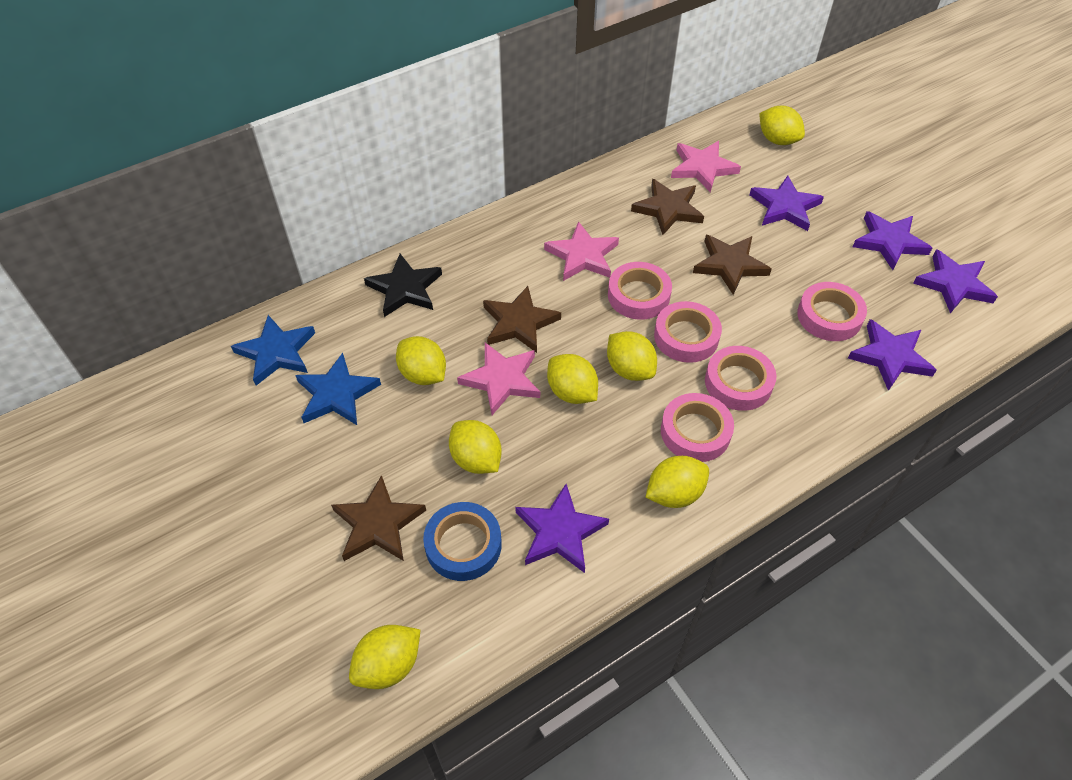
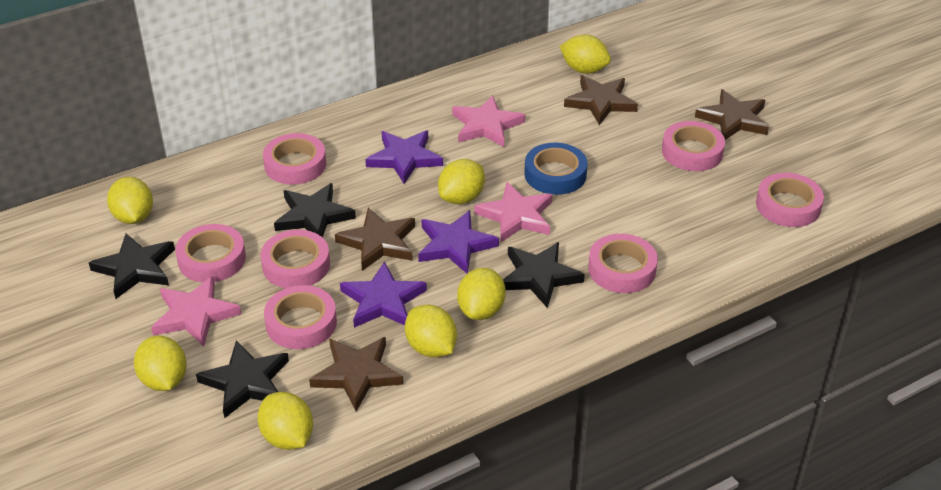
black star: 1 -> 4
blue star: 2 -> 0
pink tape: 5 -> 7
purple star: 5 -> 3

